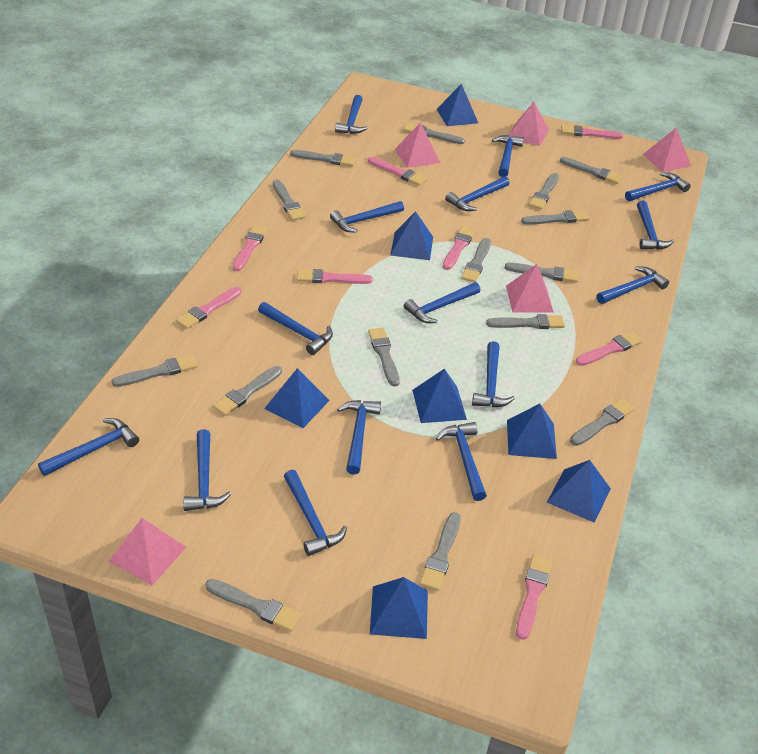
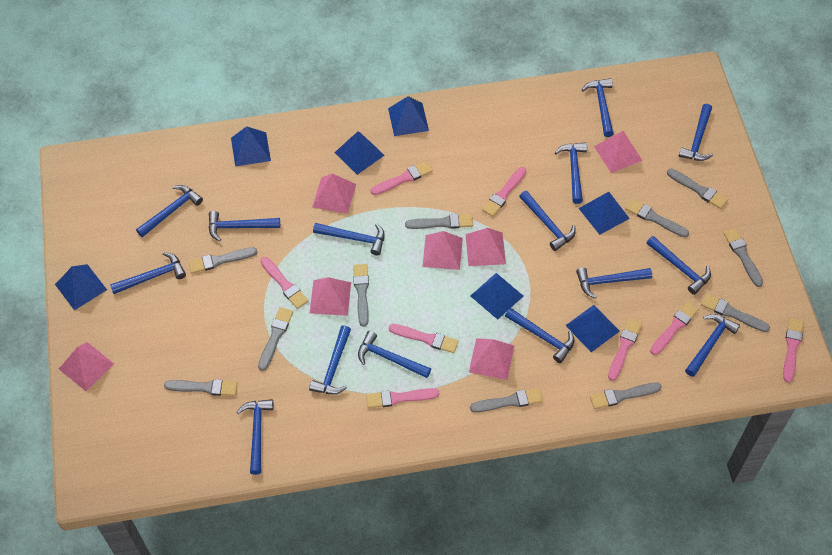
grey brush: 15 -> 11
pink pyramid: 5 -> 7

